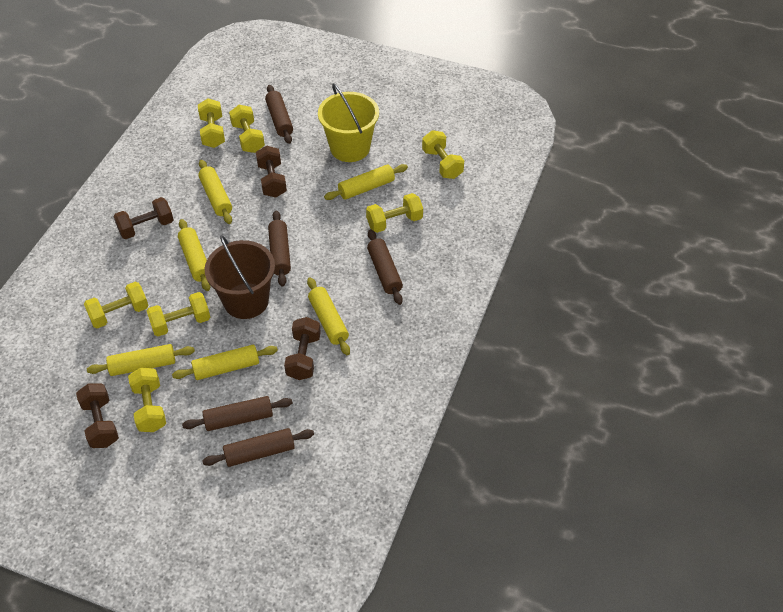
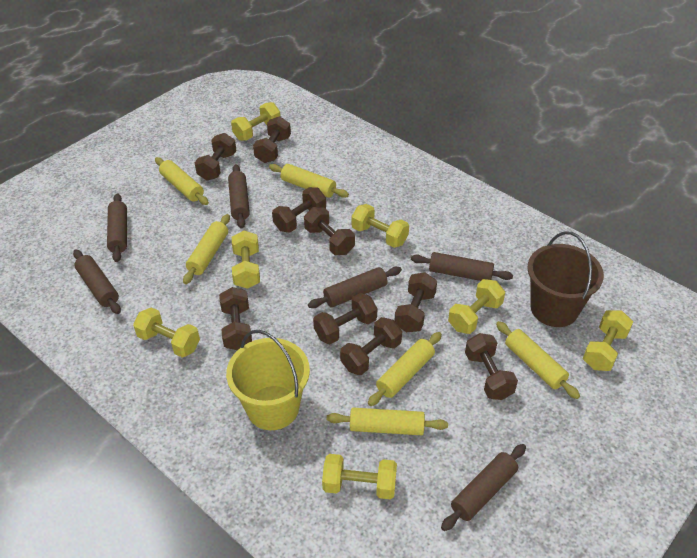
brown dumbbell: 4 -> 9
brown rolling pin: 5 -> 6

